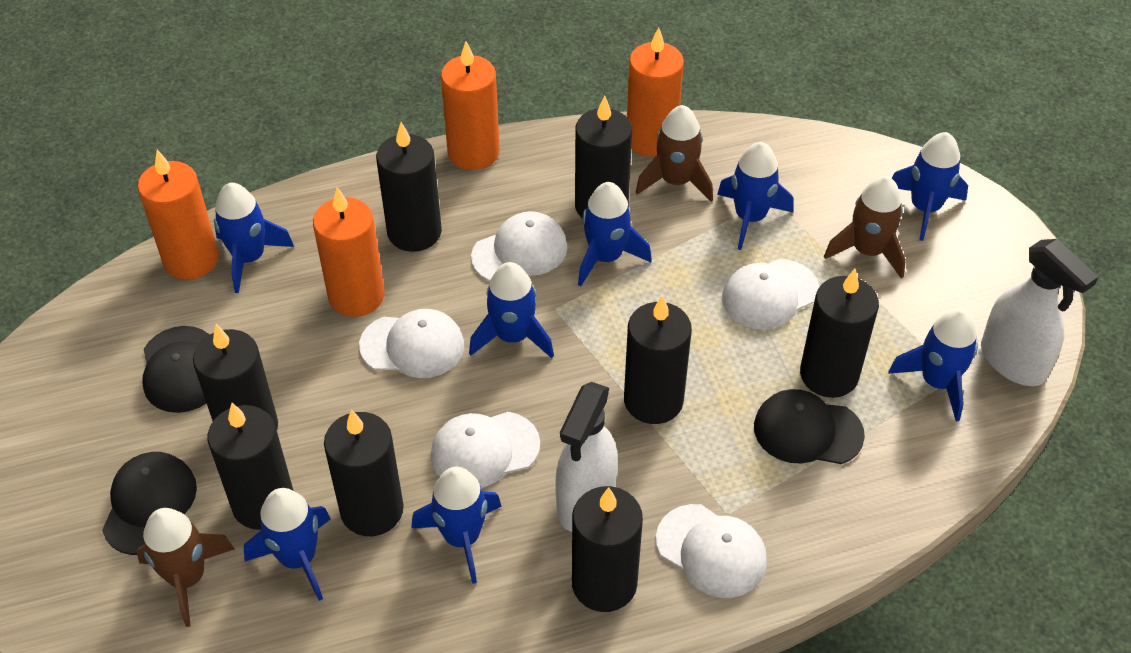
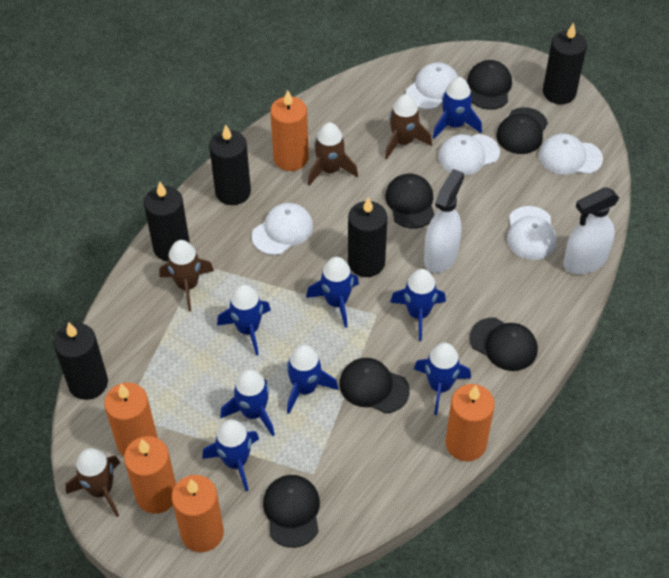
black candle: 8 -> 5
black cap: 3 -> 6
brown rocket: 3 -> 4
orange candle: 4 -> 5

